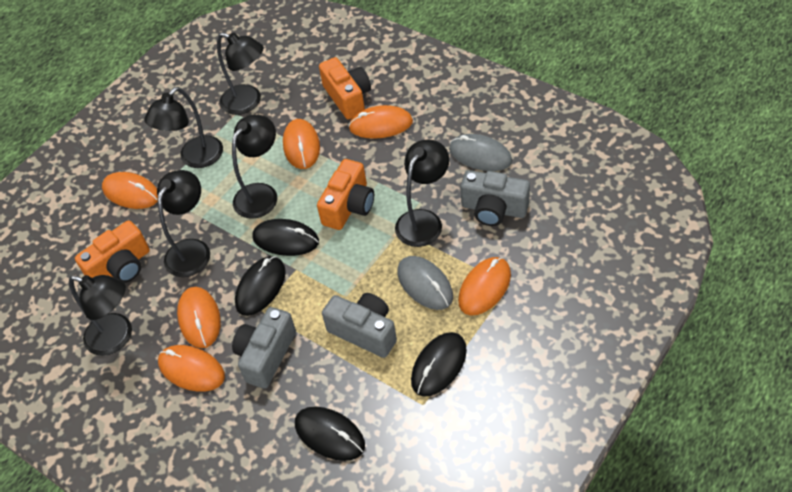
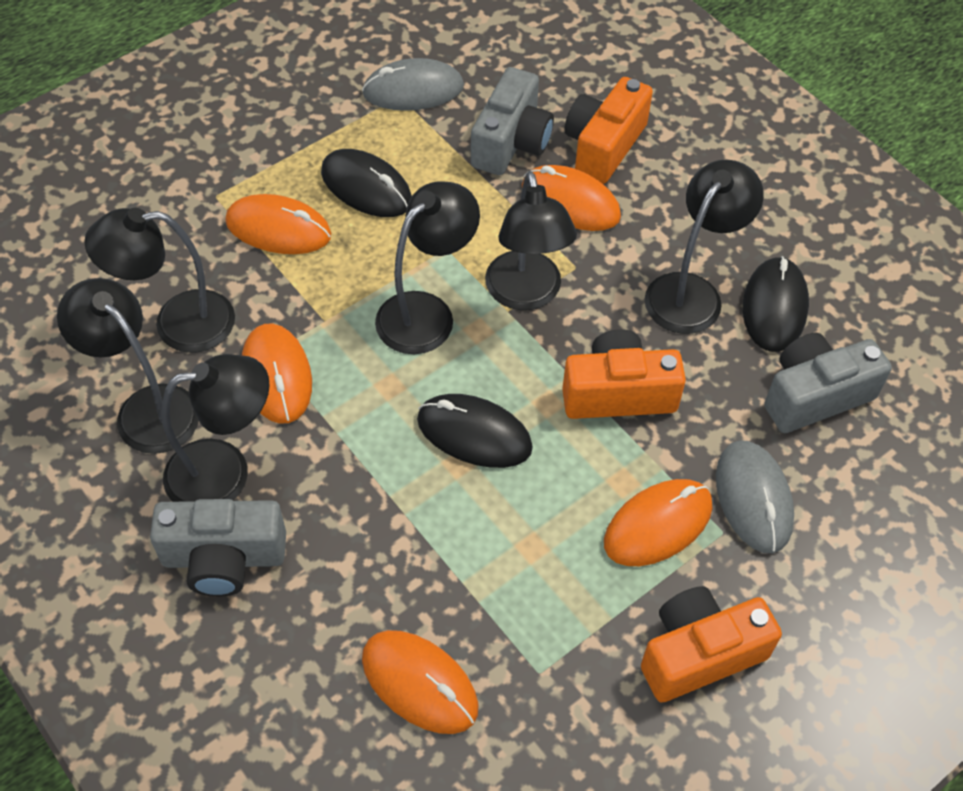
black mouse: 4 -> 3
orange mouse: 6 -> 5

